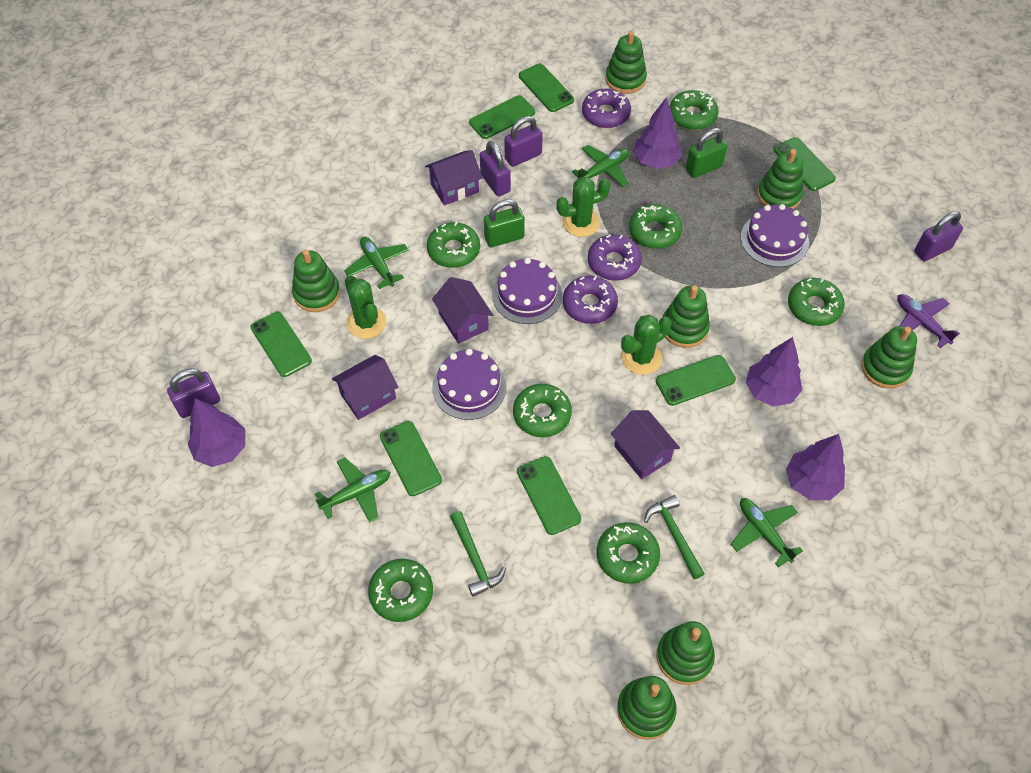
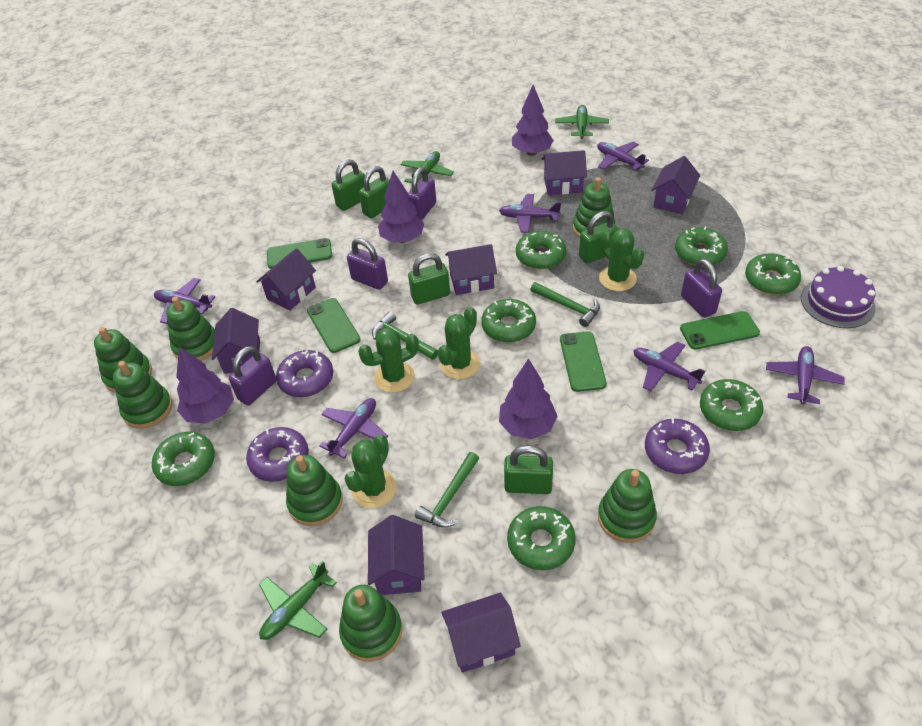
green cactus: 3 -> 4
green hammer: 2 -> 3
green padlock: 2 -> 5
green phone: 7 -> 4
green plane: 4 -> 3
purple cake: 3 -> 1
purple house: 4 -> 7
purple plane: 1 -> 6

